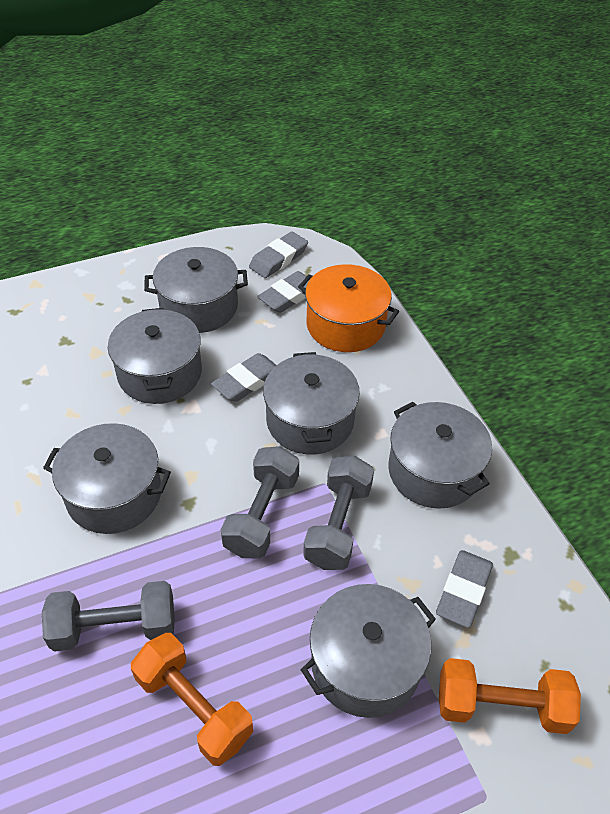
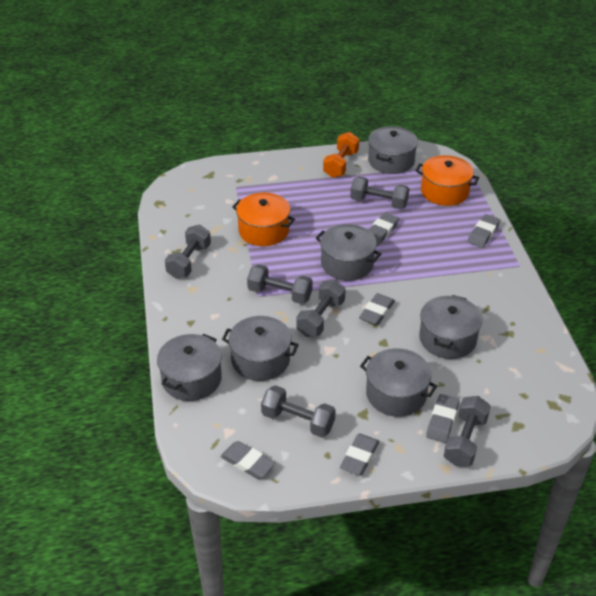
grey dumbbell: 3 -> 6
grey eraser: 4 -> 6
orange dumbbell: 2 -> 1
orange pot: 1 -> 2

